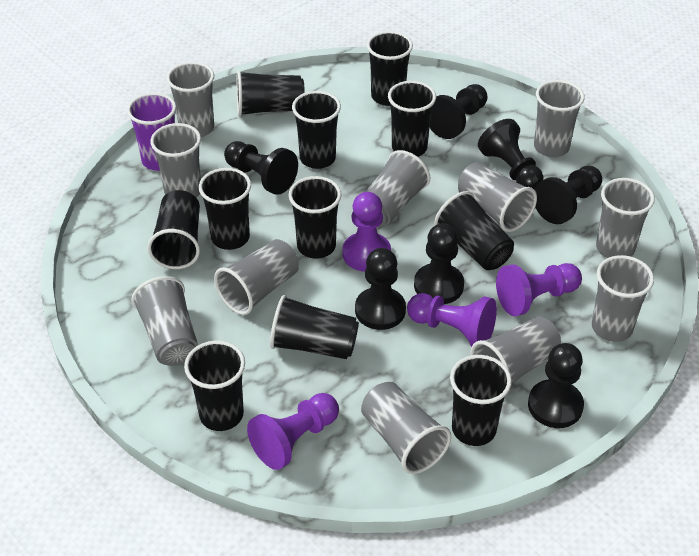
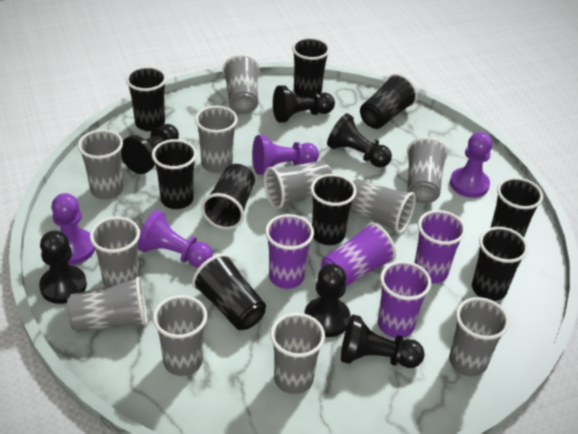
black cup: 11 -> 9
black pawn: 7 -> 6
purple cup: 1 -> 4

